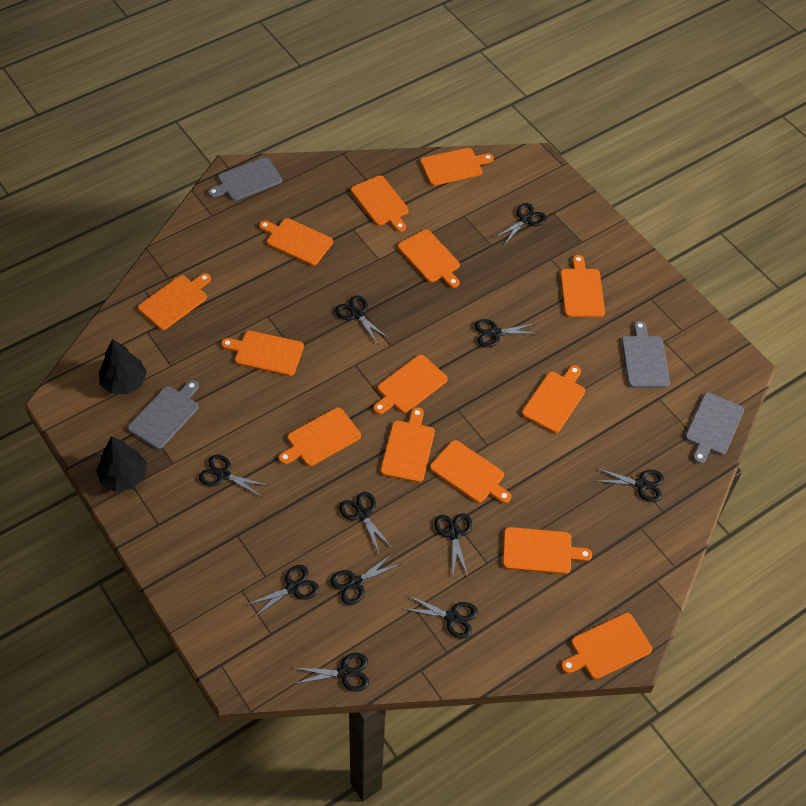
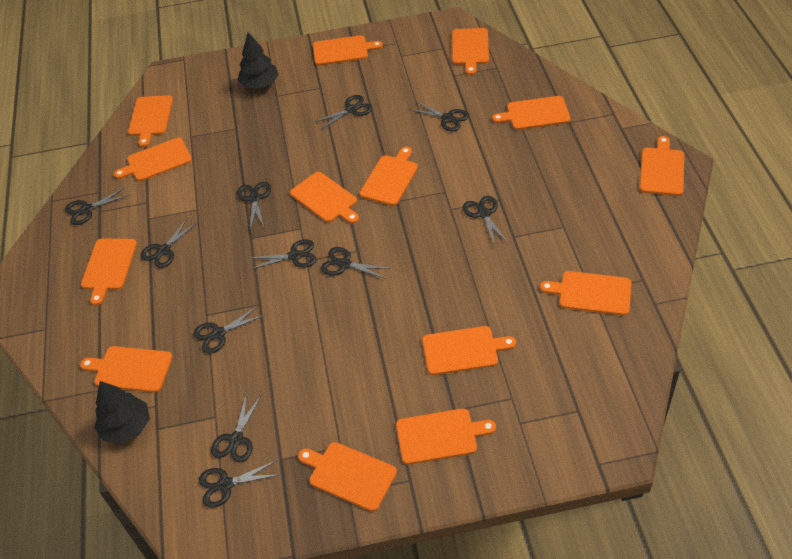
grey cutting board: 4 -> 0

